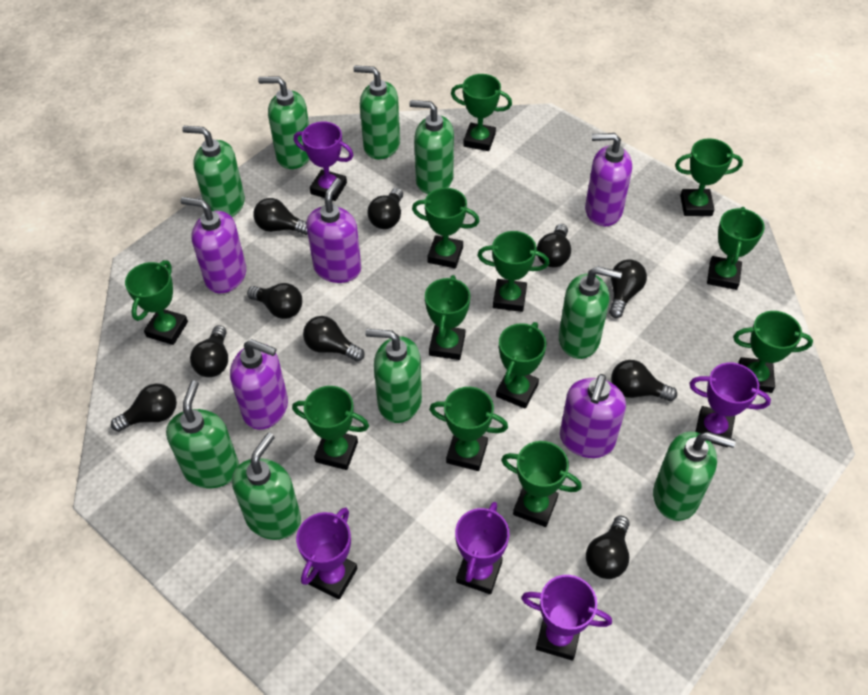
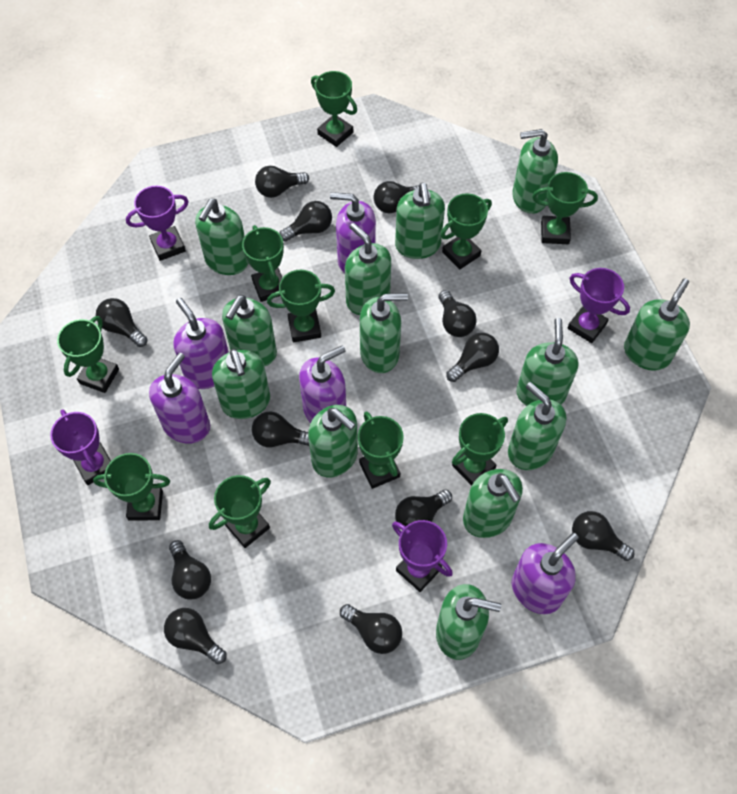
black light bulb: 10 -> 12
green soap dispenser: 9 -> 13
green trophy: 12 -> 10
purple trophy: 5 -> 4

